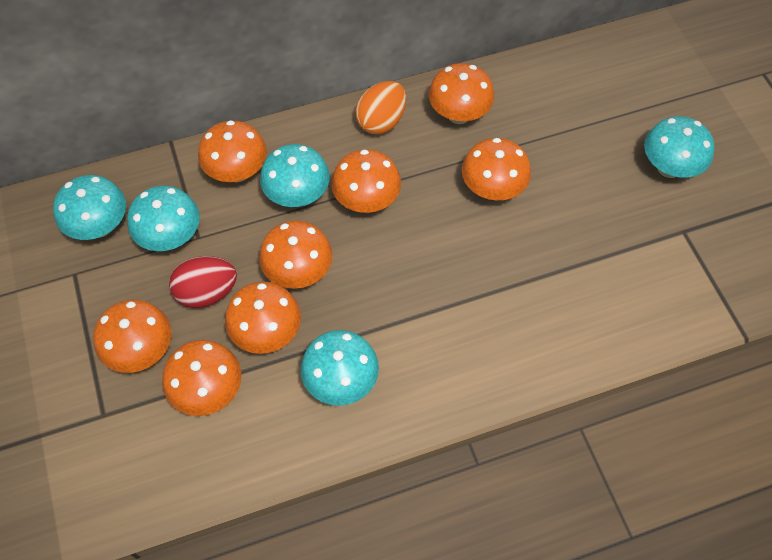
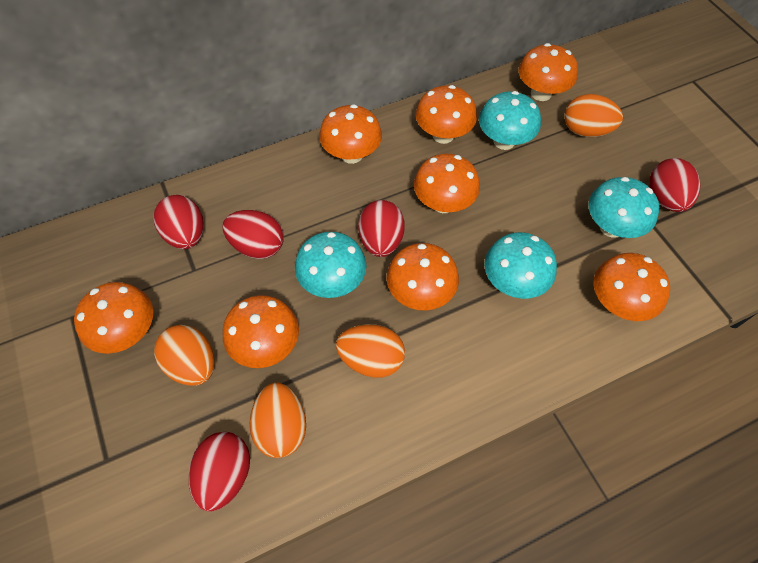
orange egg: 1 -> 4
red egg: 1 -> 5
turquoise mushroom: 5 -> 4

